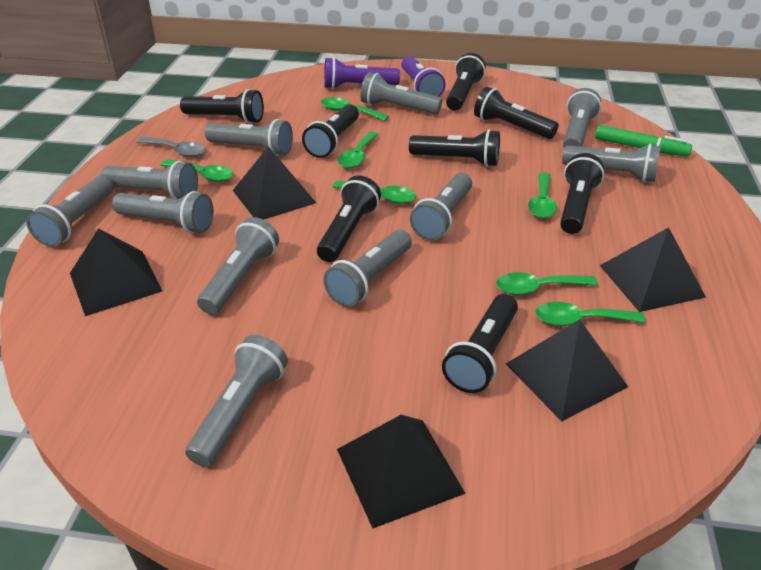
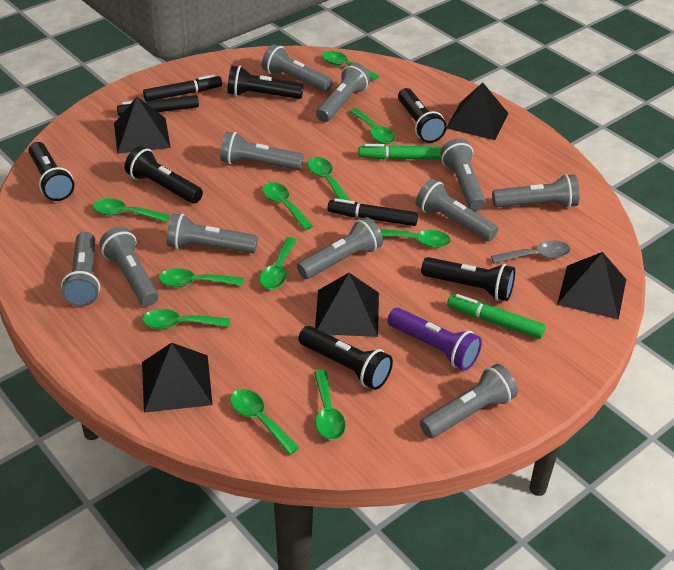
black flashlight: 8 -> 6
black marker: 0 -> 3
green marker: 1 -> 2
green spoon: 7 -> 11
purple flashlight: 2 -> 1

